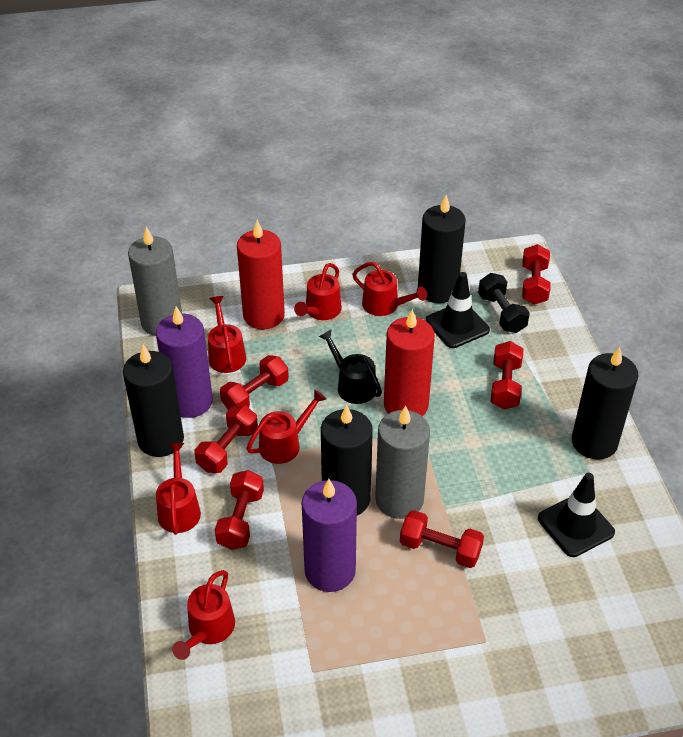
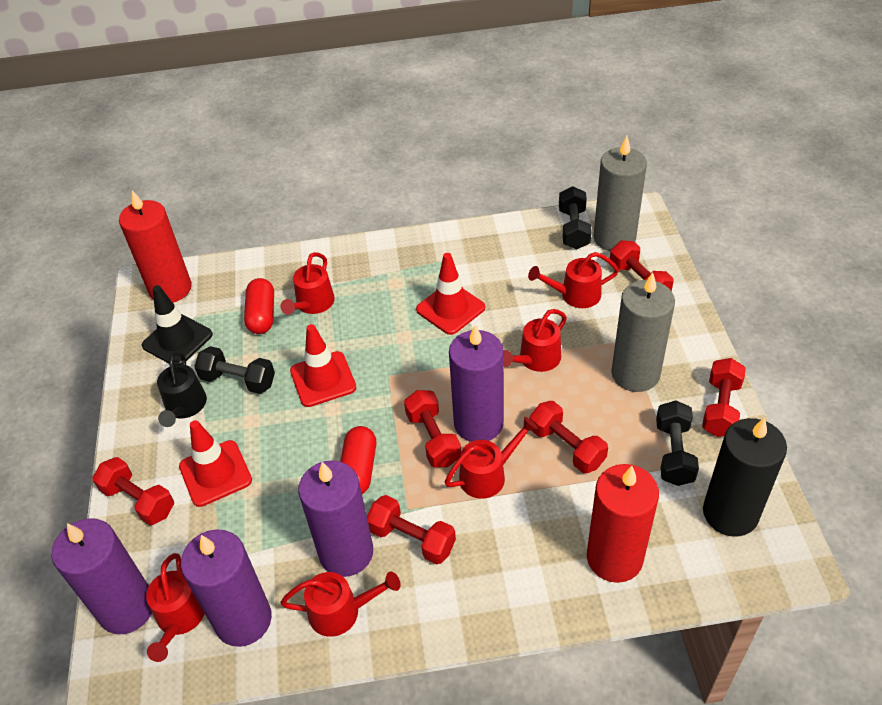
black candle: 4 -> 1
black dumbbell: 1 -> 3
black traffic cone: 2 -> 1
purple candle: 2 -> 4
red capsule: 0 -> 2
red traffic cone: 0 -> 3

